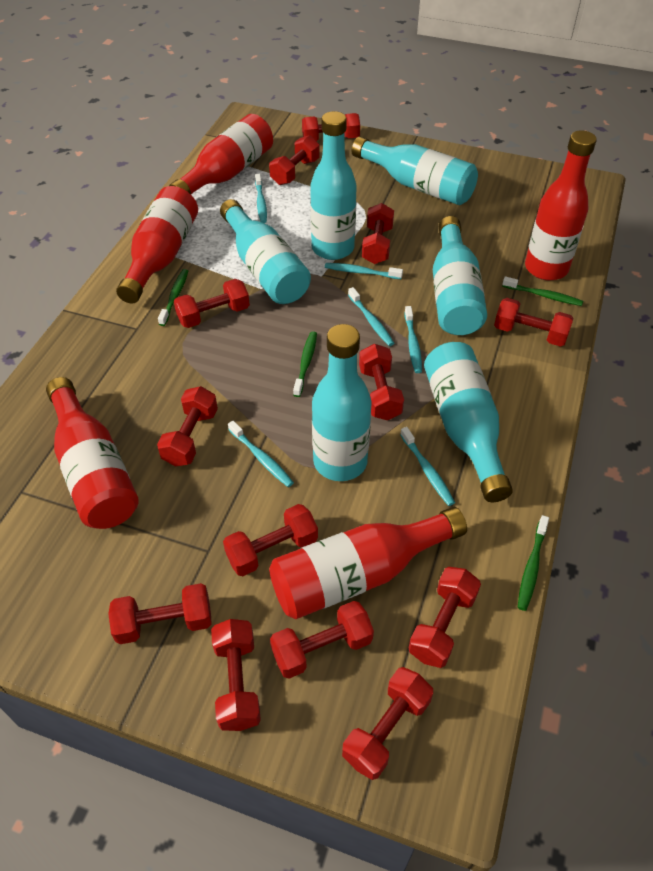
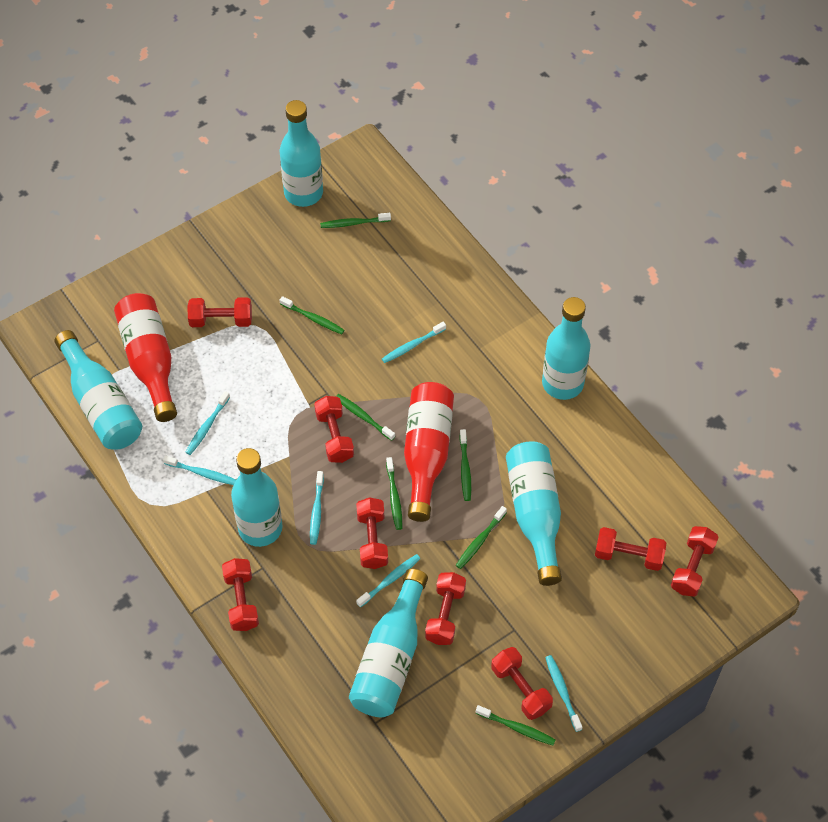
green toothbrush: 4 -> 7
red bottle: 5 -> 2
red dumbbell: 13 -> 8

